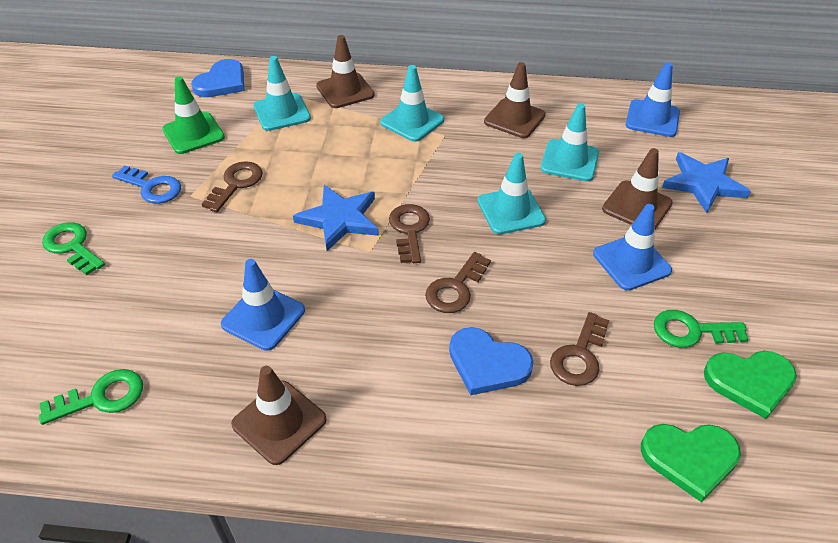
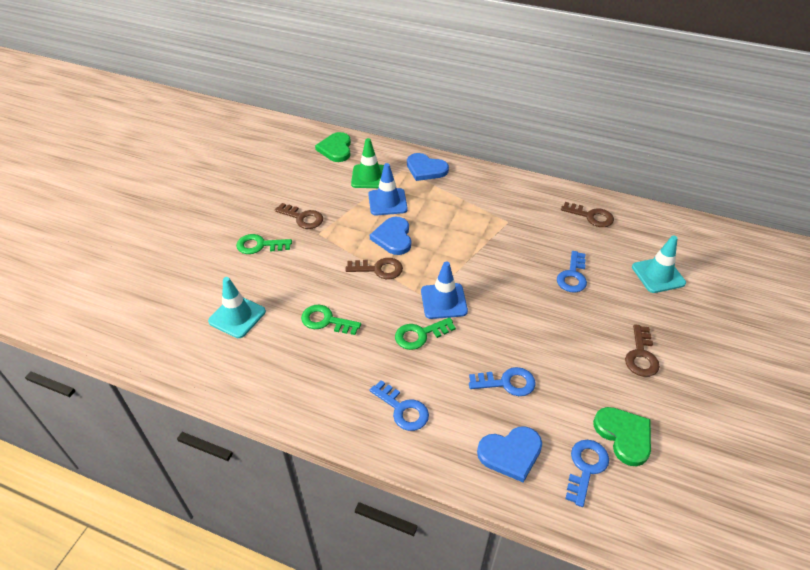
blue heart: 2 -> 3
blue key: 1 -> 4
blue star: 2 -> 0
blue traffic cone: 3 -> 2
brown traffic cone: 4 -> 0
turquoise traffic cone: 4 -> 2

